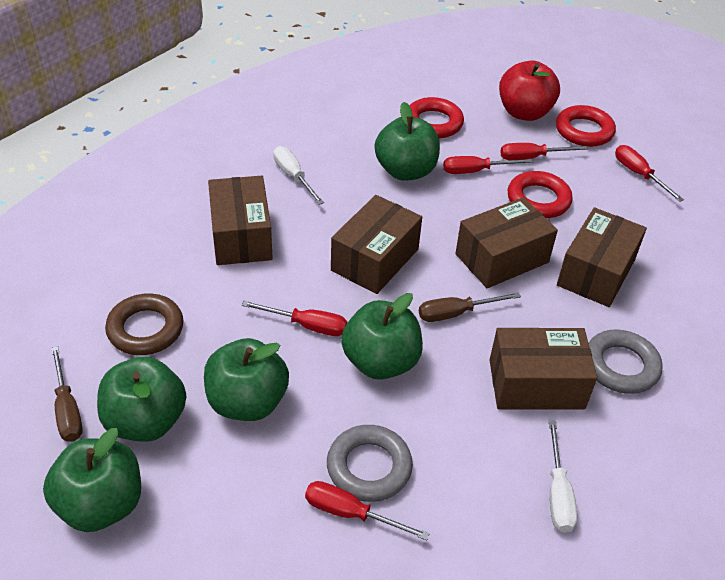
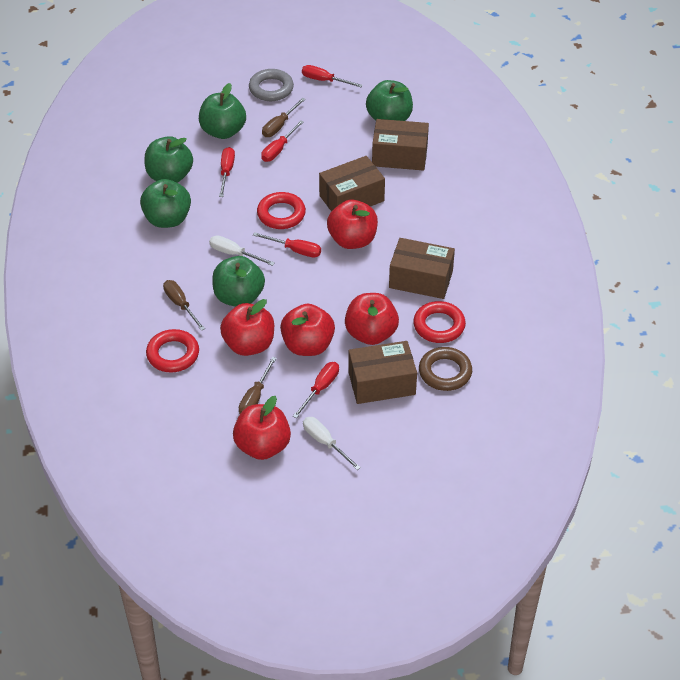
brown box: 5 -> 4
brown screwdriver: 2 -> 3
grey ring: 2 -> 1
red apple: 1 -> 5

